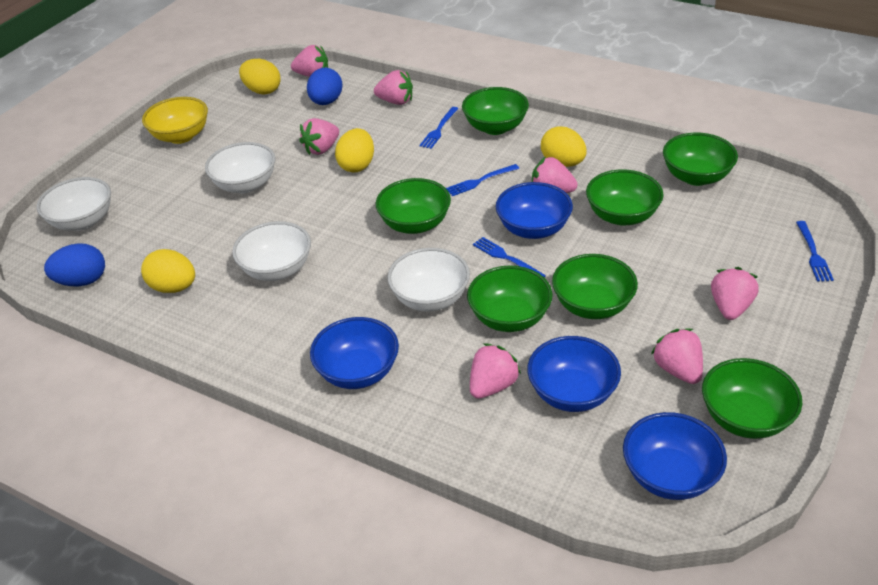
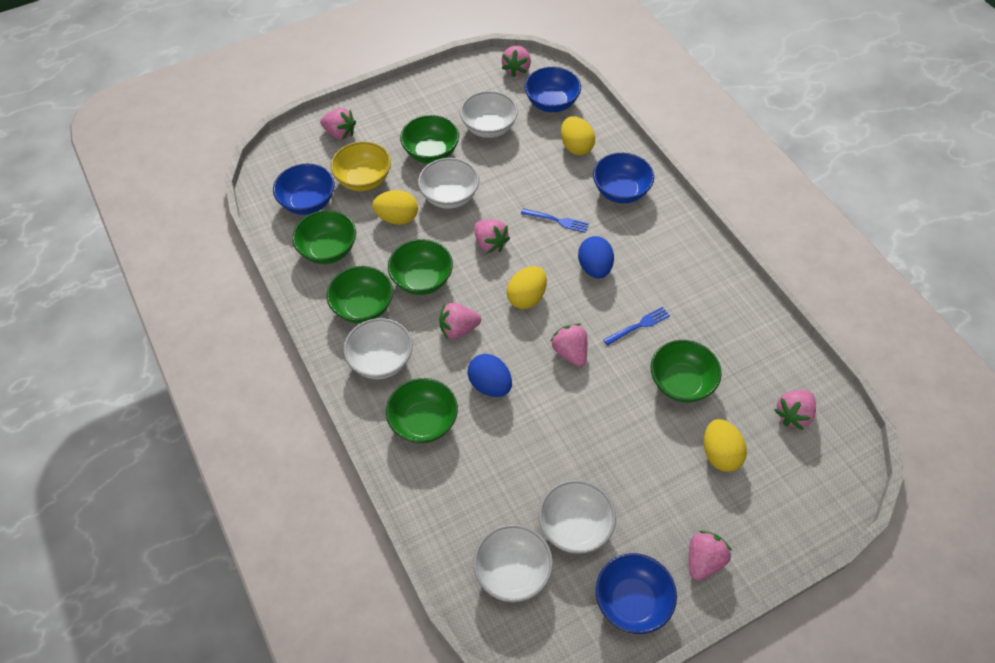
blue fork: 4 -> 2
green bowl: 7 -> 6
white bowl: 4 -> 5

